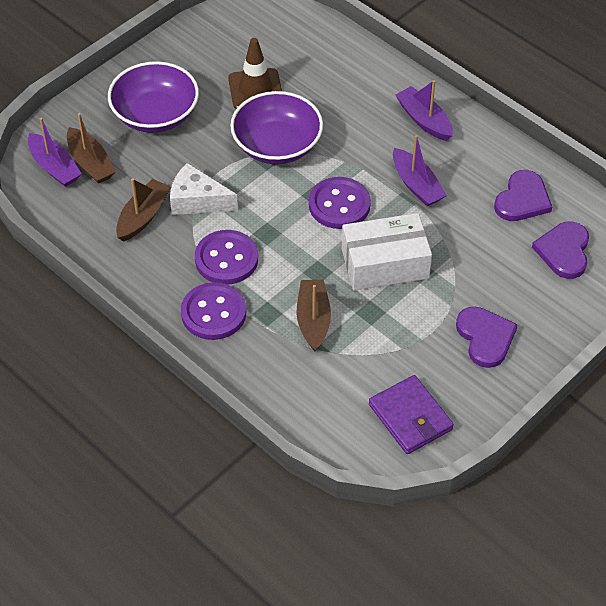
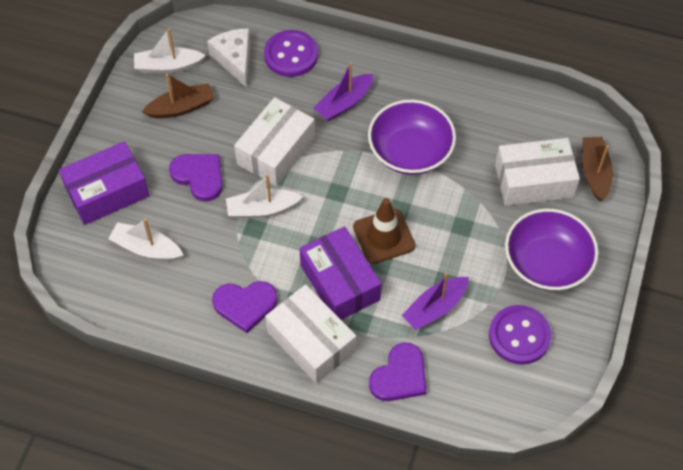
brown boat: 3 -> 2
purple boat: 3 -> 2
purple box: 0 -> 2
purple button: 3 -> 2
purple wallet: 1 -> 0
white boat: 0 -> 3
white box: 1 -> 3

